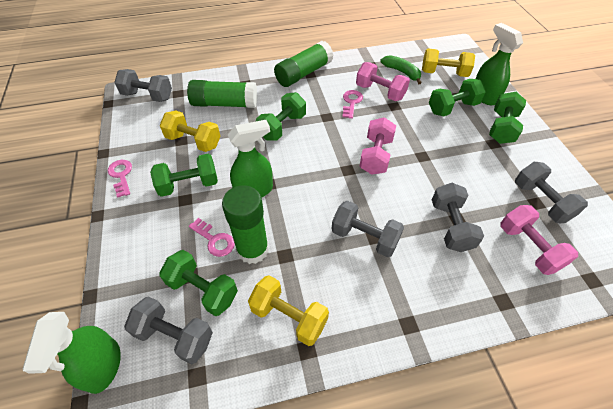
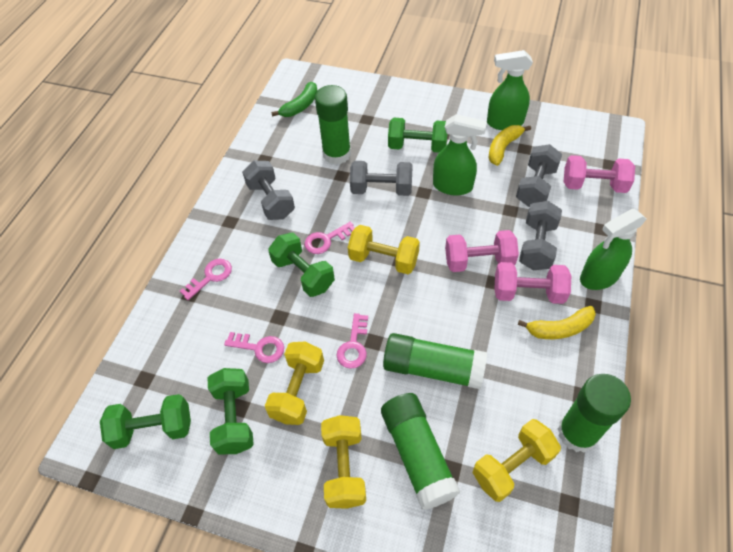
green dumbbell: 5 -> 4
green glue stick: 3 -> 4
grey dumbbell: 5 -> 4
pink key: 3 -> 4
yellow banana: 0 -> 2
yellow dumbbell: 3 -> 4

